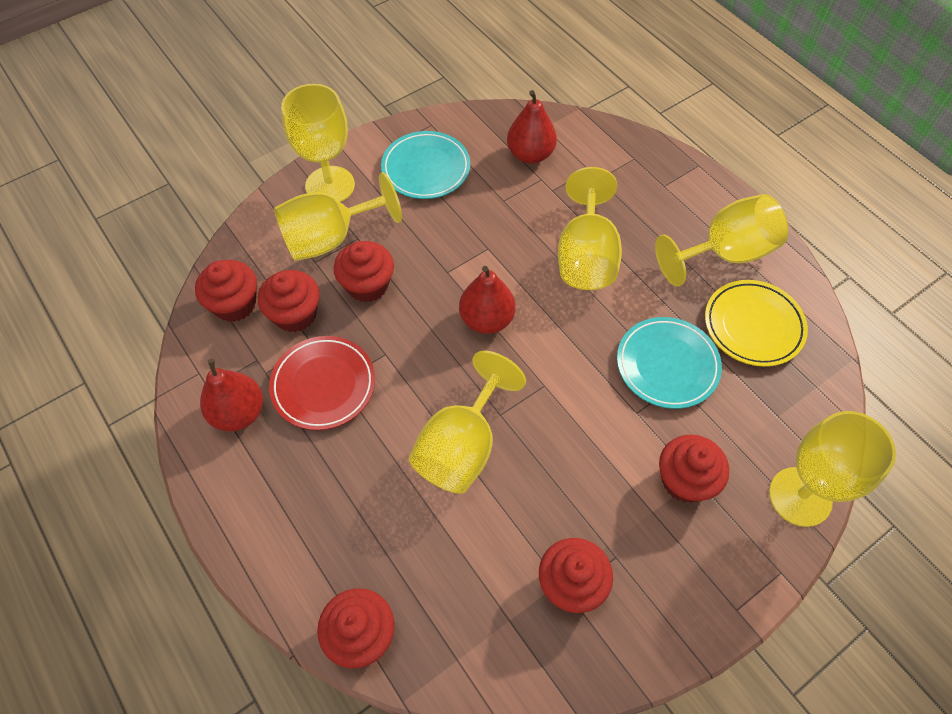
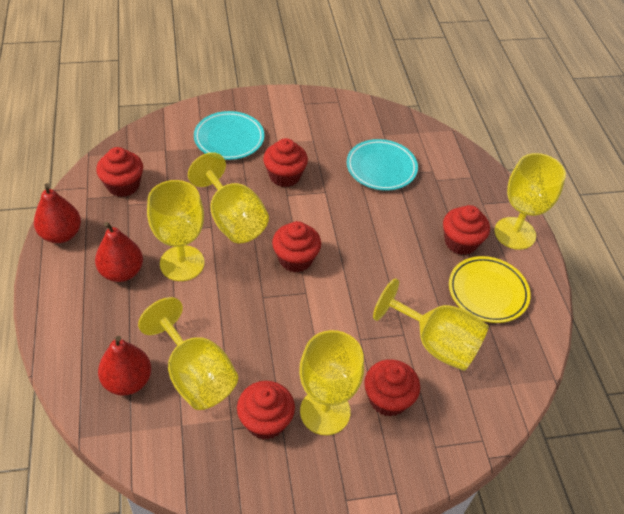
red plate: 1 -> 0

